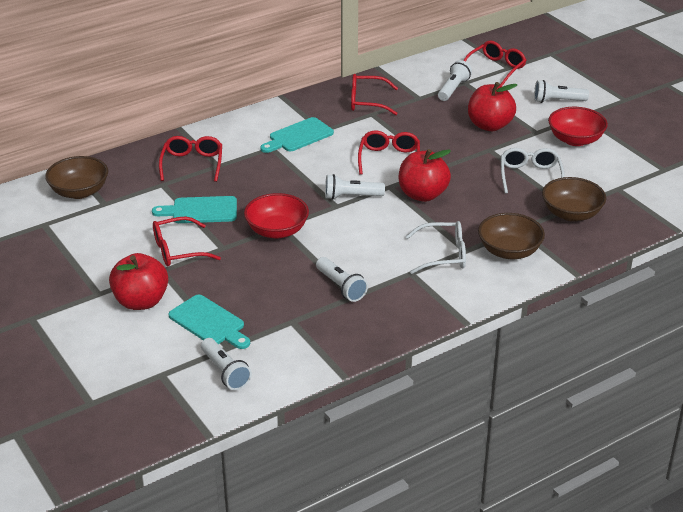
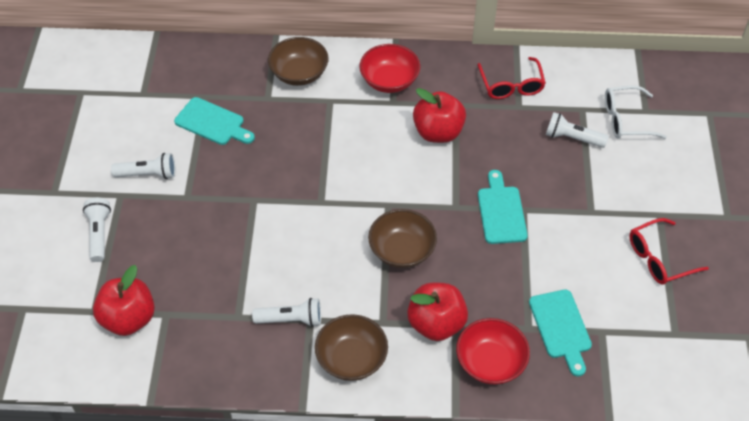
red glasses: 5 -> 2
white flashlight: 5 -> 4
white glasses: 2 -> 1

